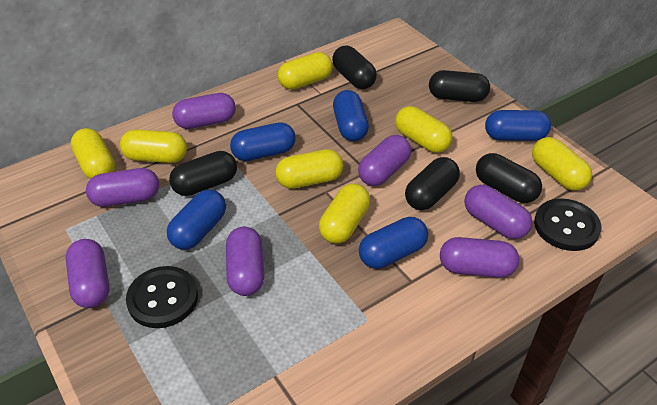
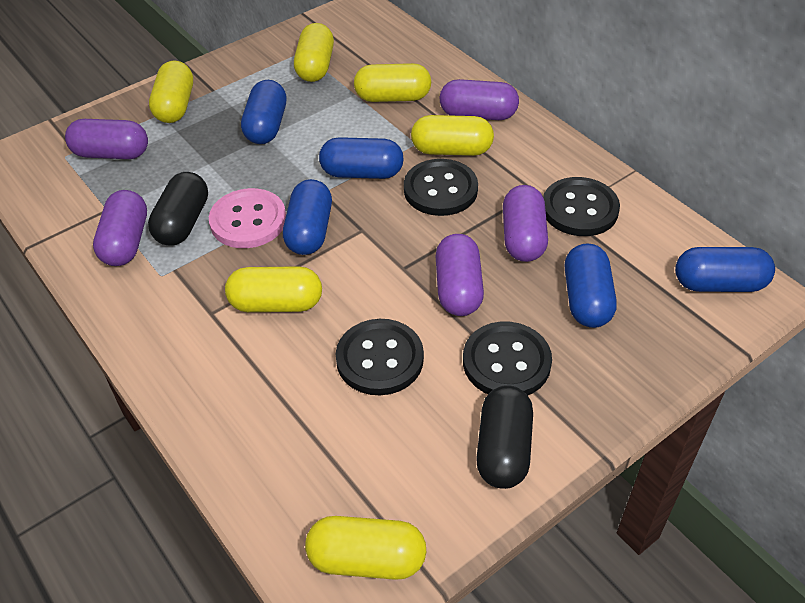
black button: 2 -> 4
black capsule: 5 -> 2
pink button: 0 -> 1
purple capsule: 7 -> 5
yellow capsule: 7 -> 6

